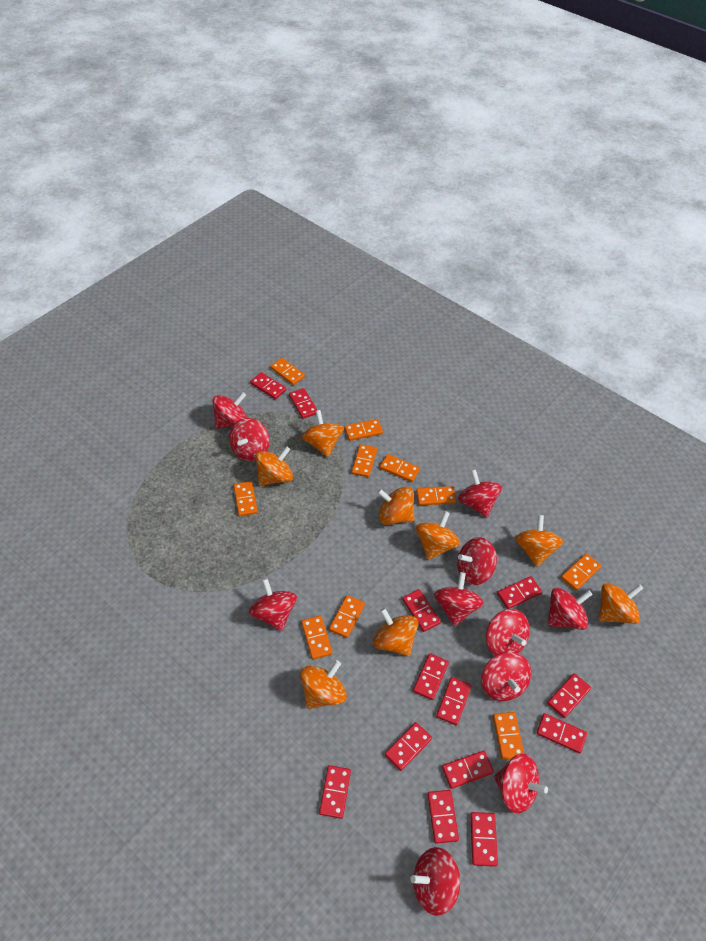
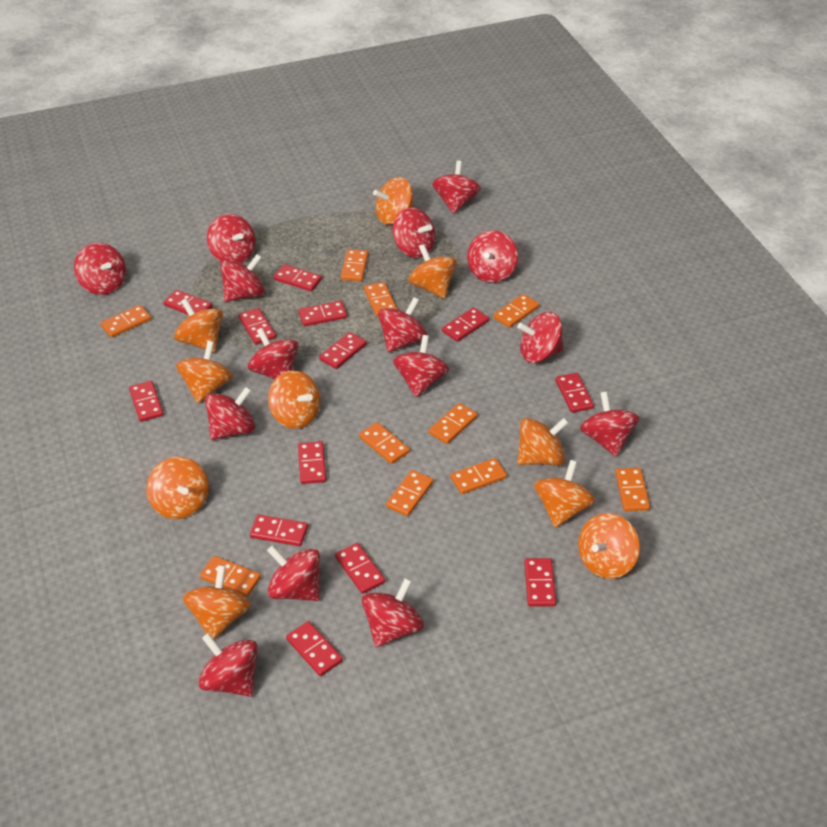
orange spinning top: 8 -> 10
red spinning top: 11 -> 15

